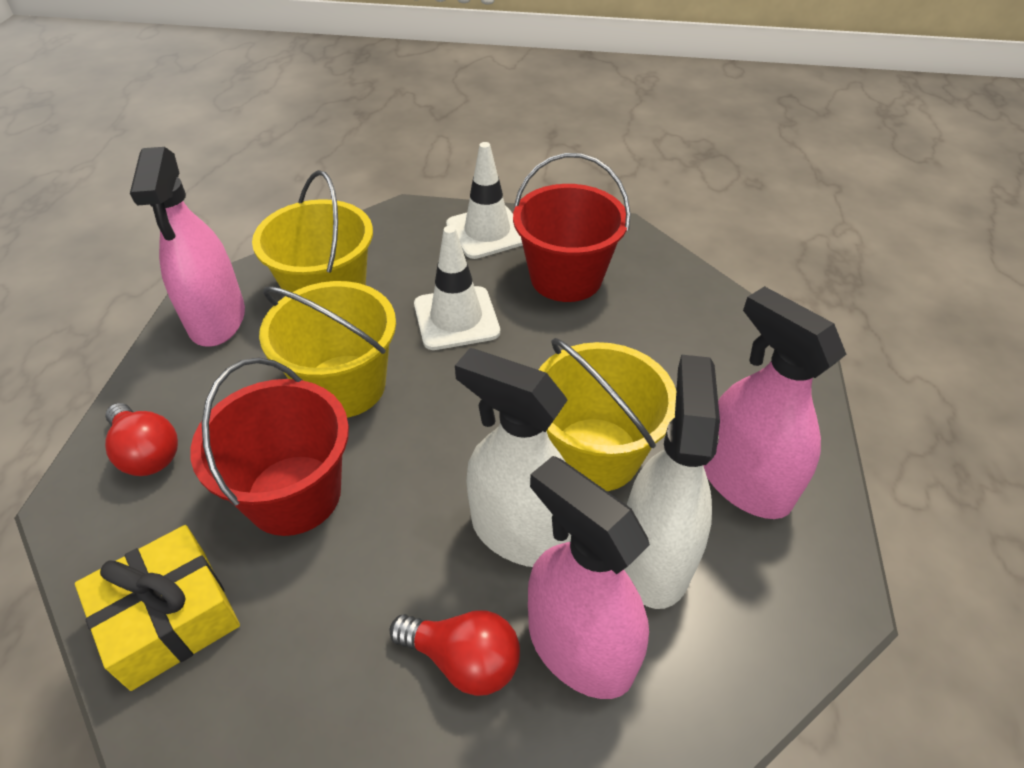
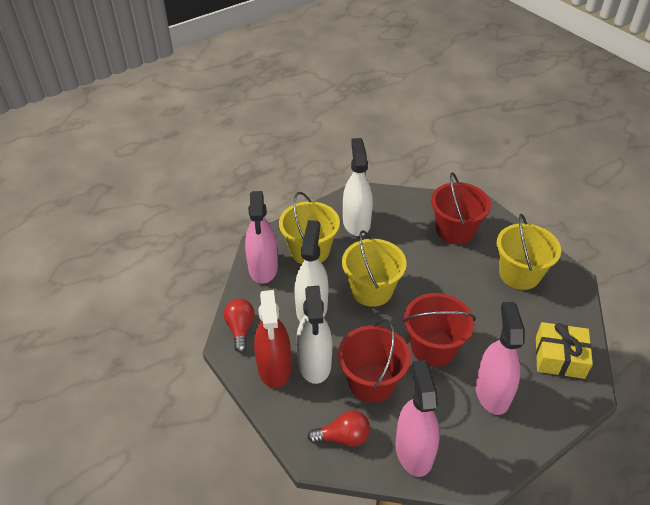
red bucket: 2 -> 3
red spray bottle: 0 -> 1
white spray bottle: 2 -> 3
white traffic cone: 2 -> 0

